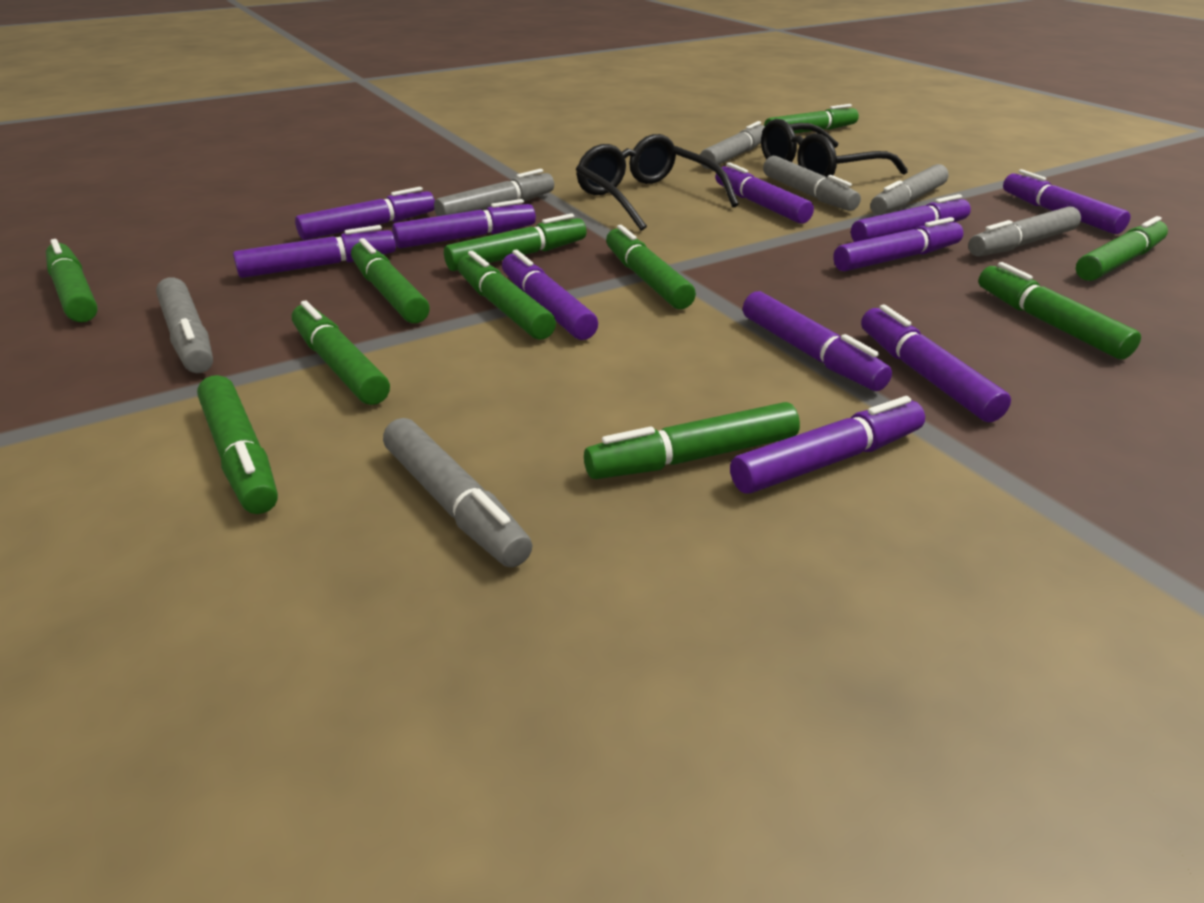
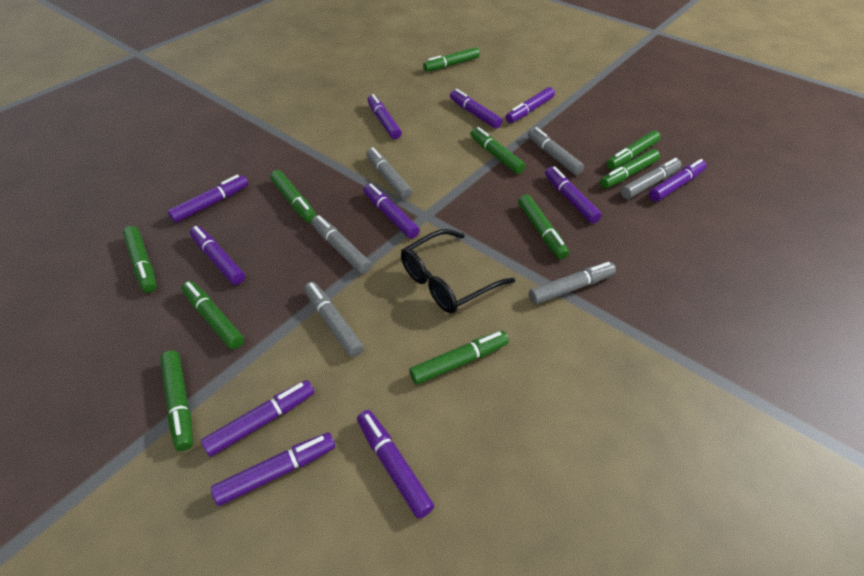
black glasses: 2 -> 1
green marker: 11 -> 10
grey marker: 7 -> 6

